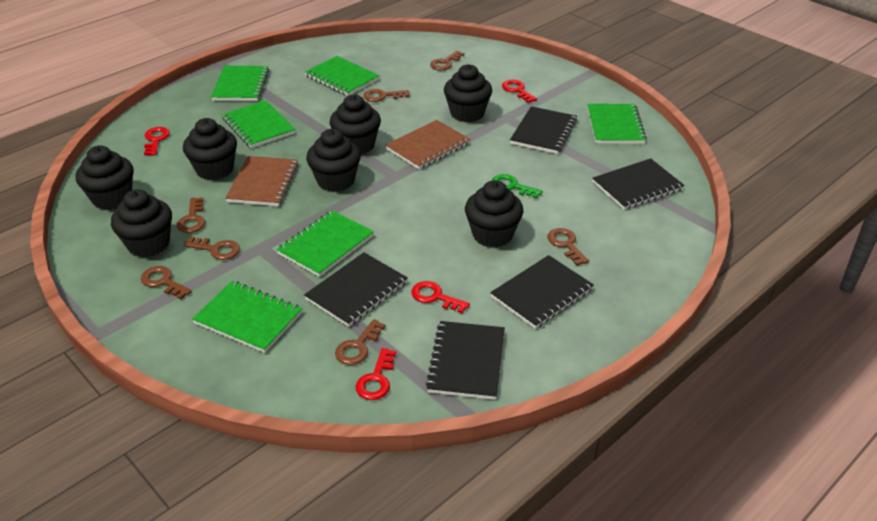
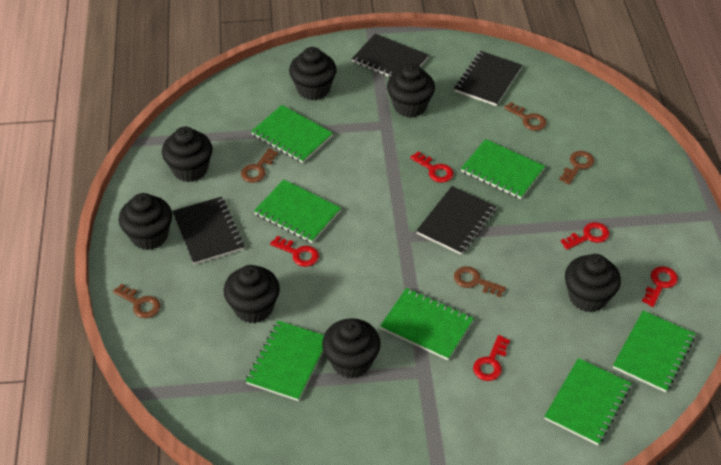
black notebook: 5 -> 4
brown key: 7 -> 5
brown notebook: 2 -> 0
green key: 1 -> 0
green notebook: 6 -> 7
red key: 4 -> 5

